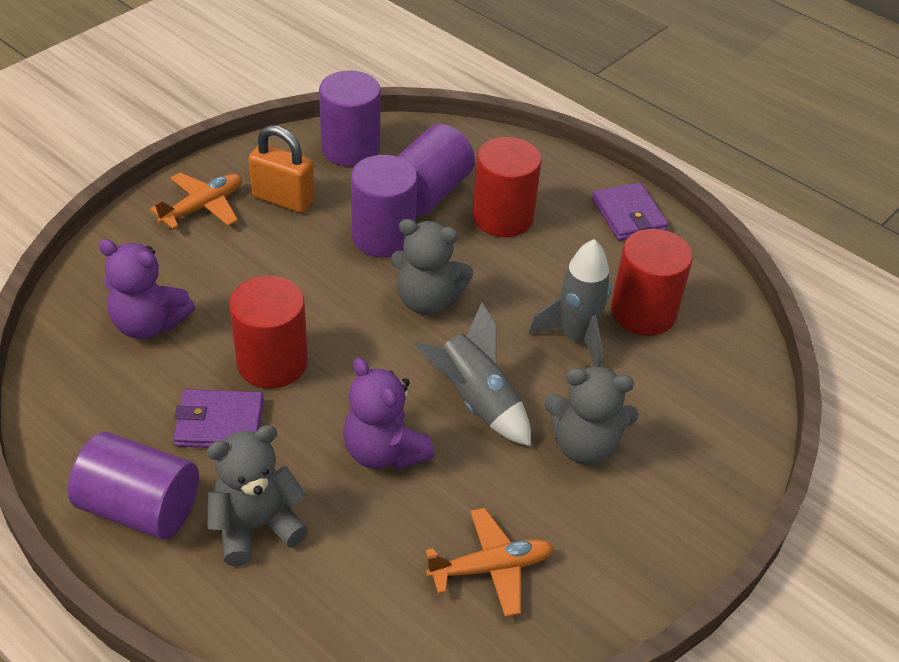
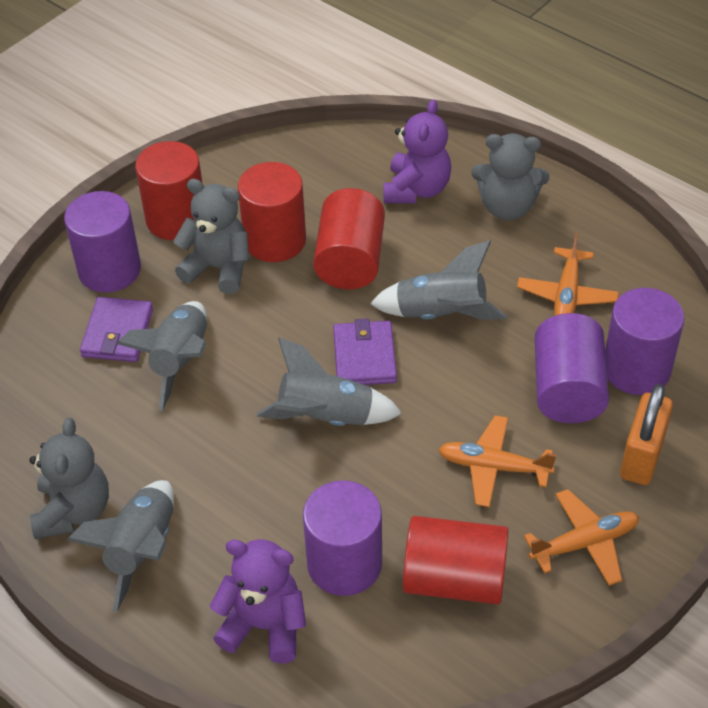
grey rocket: 2 -> 4
orange plane: 2 -> 3
red cylinder: 3 -> 4

